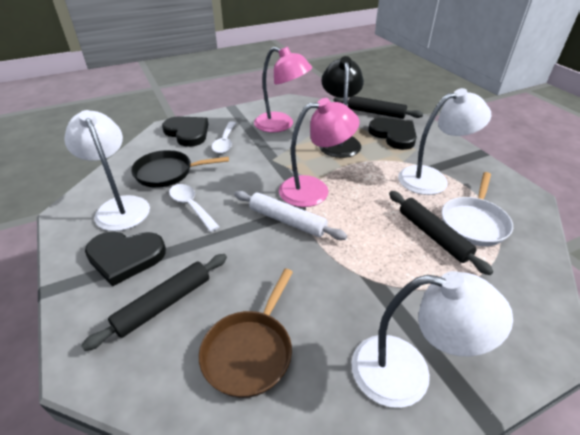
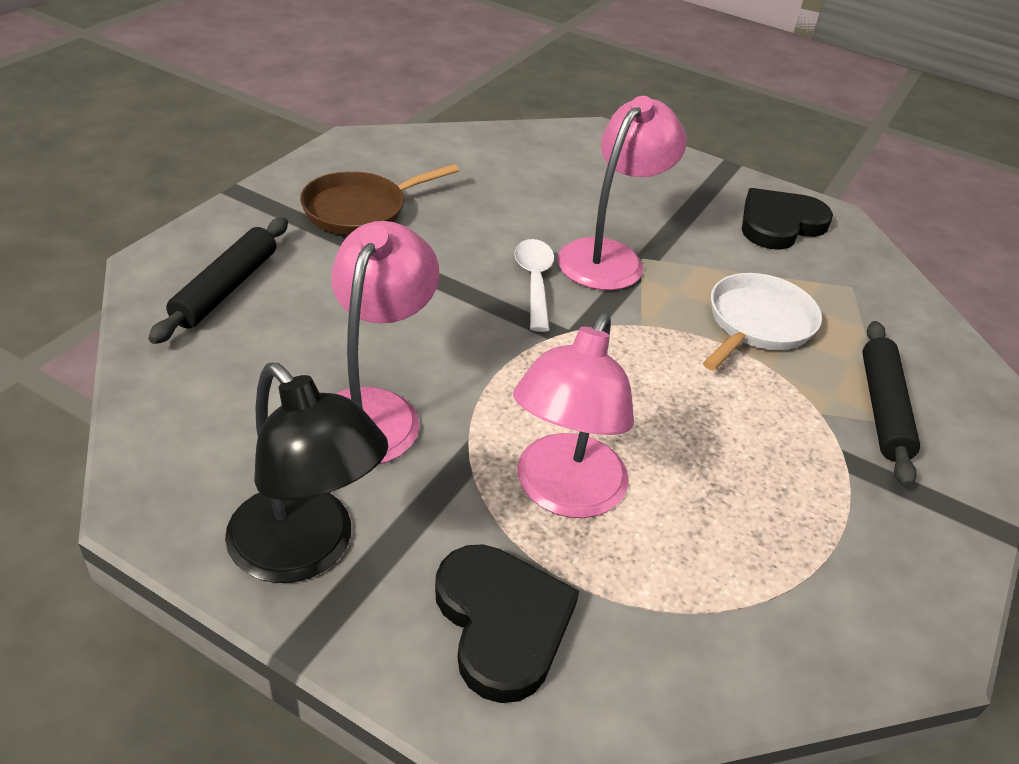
black heart: 3 -> 2
black pan: 1 -> 0
black rolling pin: 3 -> 2
pink lamp: 2 -> 3
white lamp: 3 -> 0
white rolling pin: 1 -> 0
white spoon: 2 -> 1

